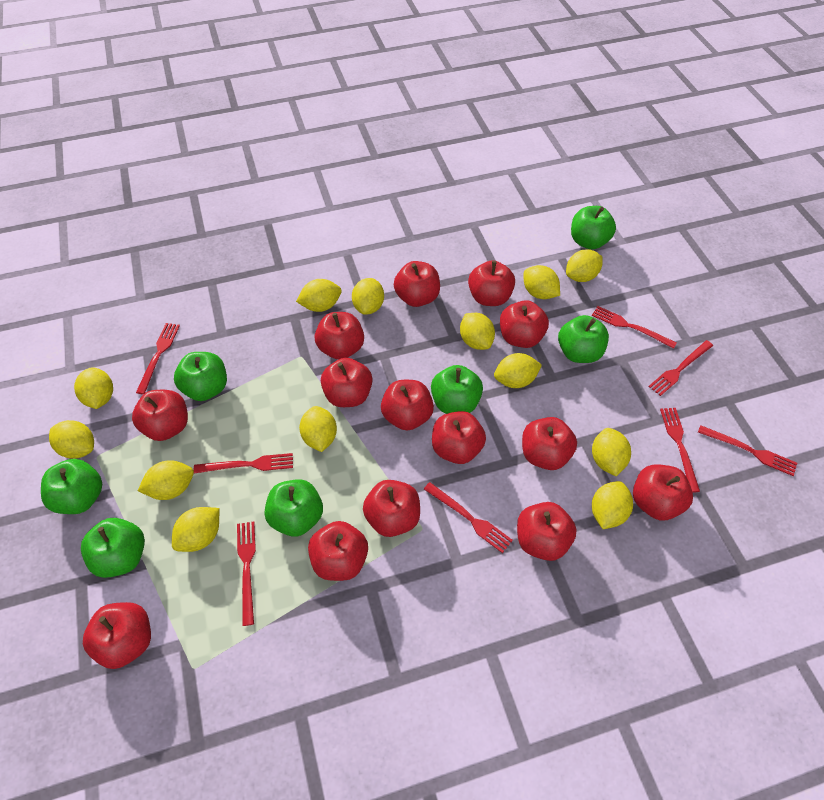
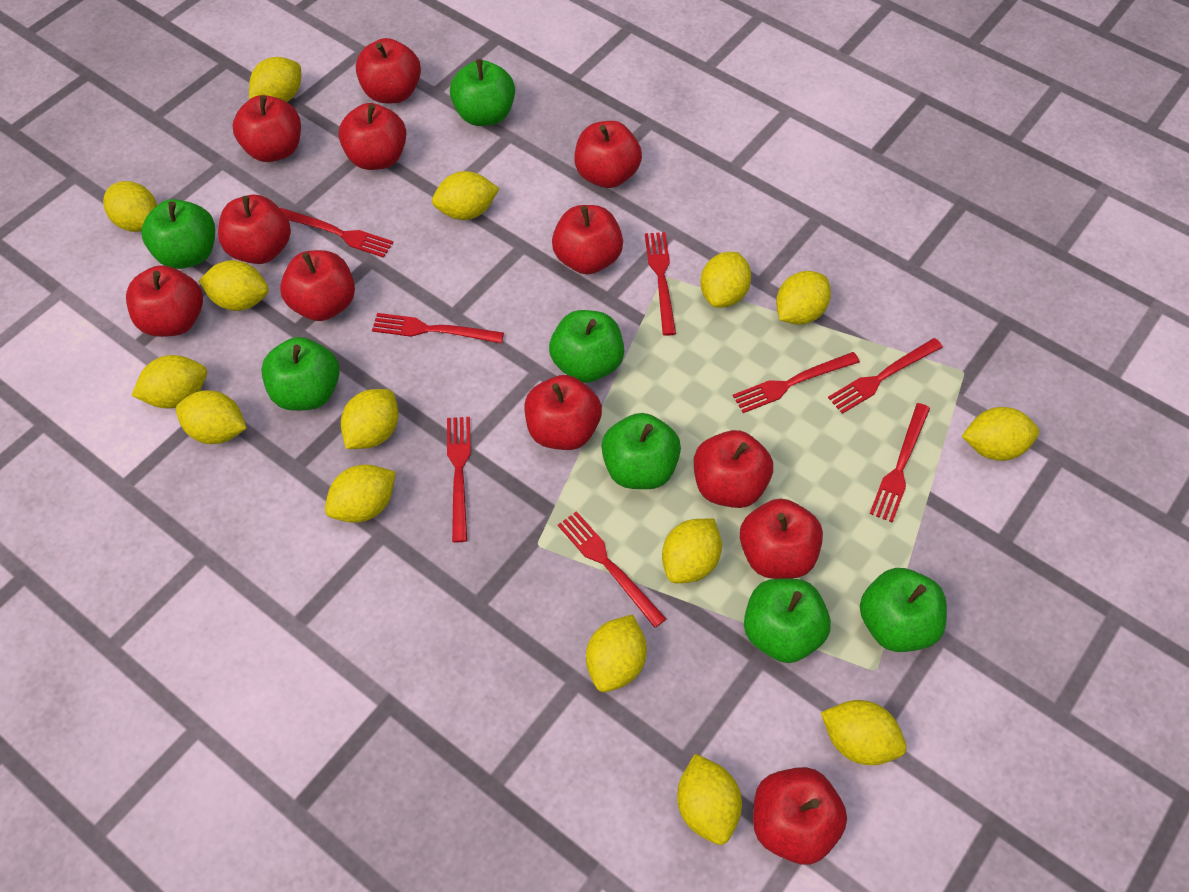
red apple: 14 -> 12
yellow lemon: 13 -> 15

